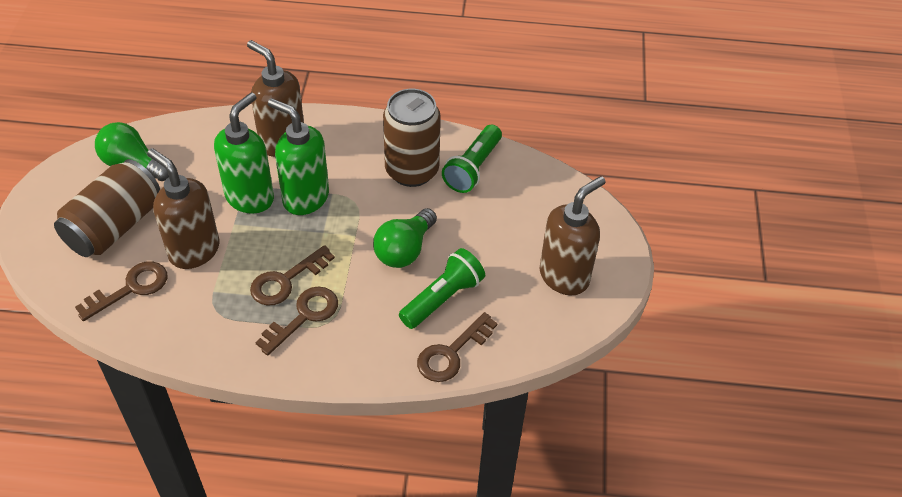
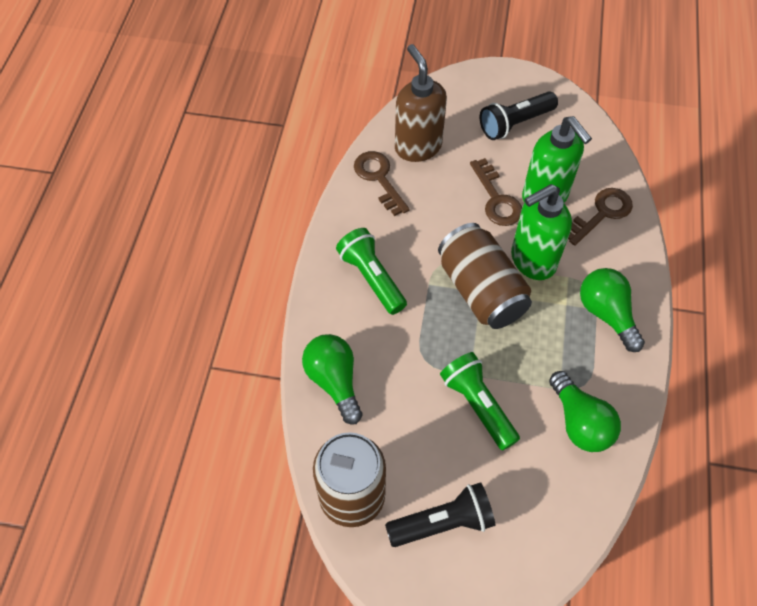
black flashlight: 0 -> 2
brown key: 4 -> 3
brown soap dispenser: 3 -> 1
green light bulb: 2 -> 3

